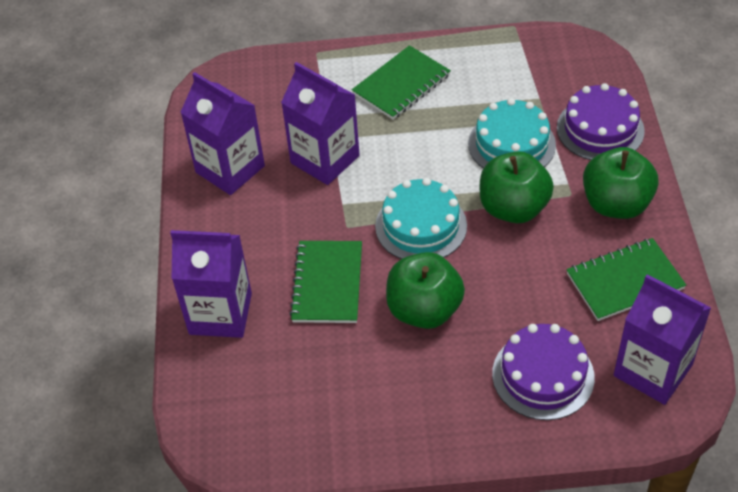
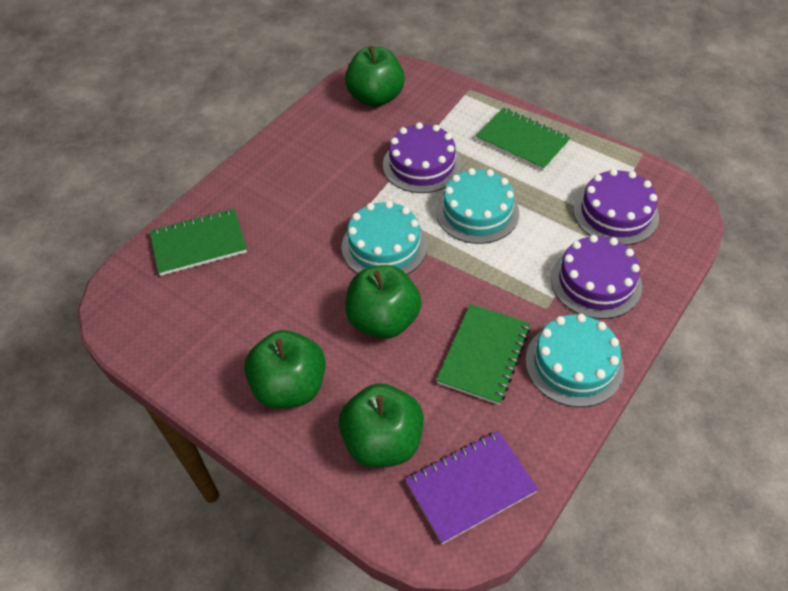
green apple: 3 -> 4
purple cake: 2 -> 3
purple carton: 4 -> 0
purple notebook: 0 -> 1
turquoise cake: 2 -> 3

